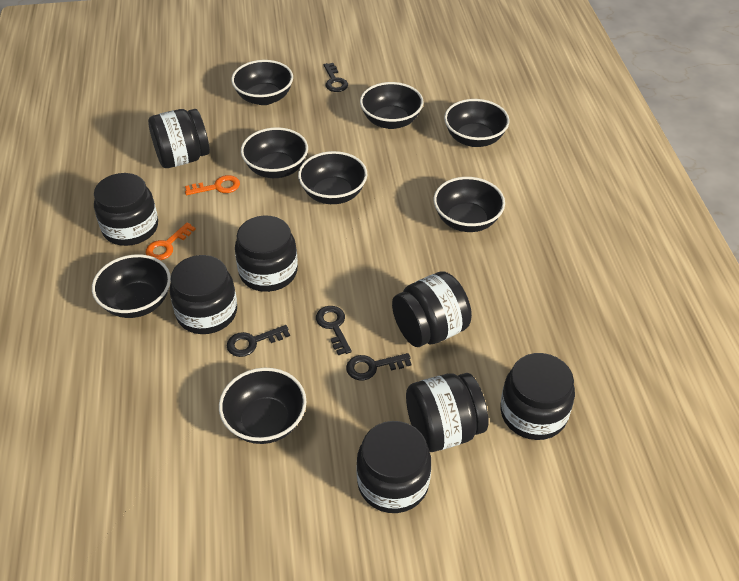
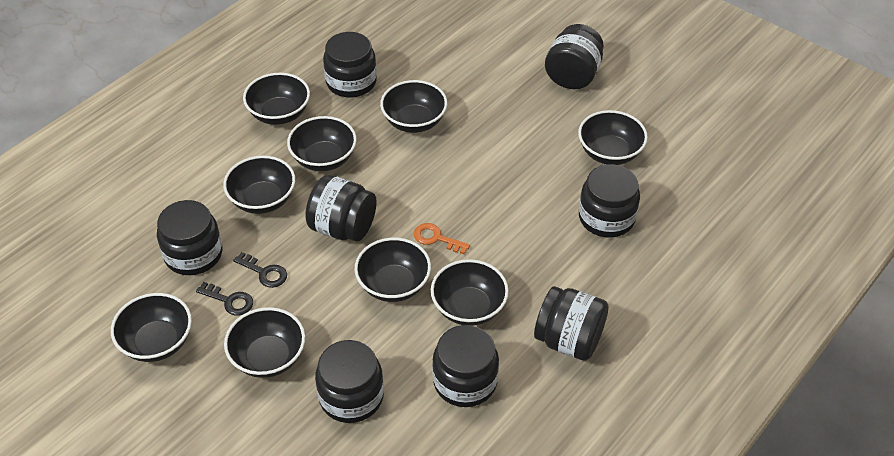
black bowl: 8 -> 9
black key: 4 -> 2
orange key: 2 -> 1

